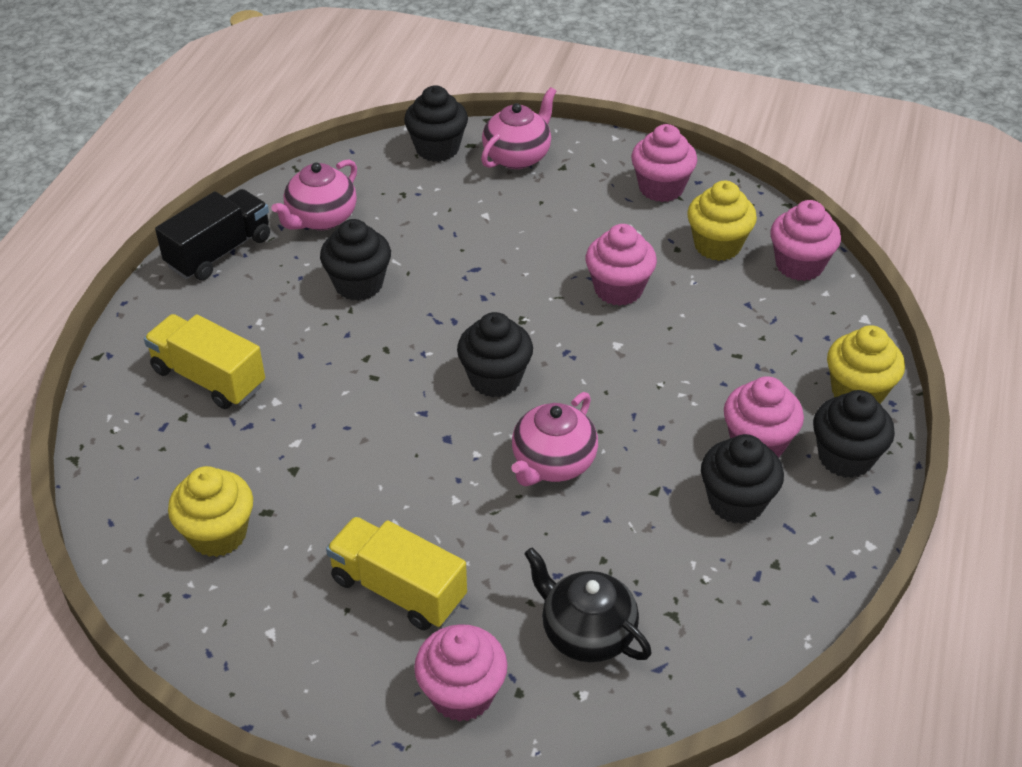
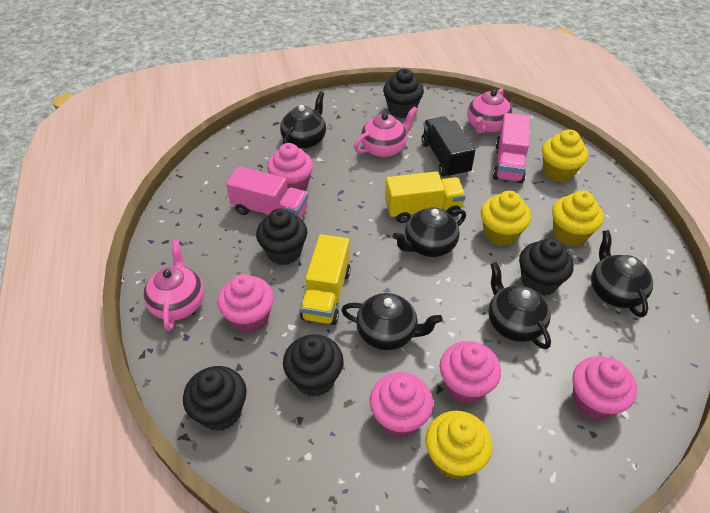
black teapot: 1 -> 5
pink truck: 0 -> 2
yellow cupcake: 3 -> 4

